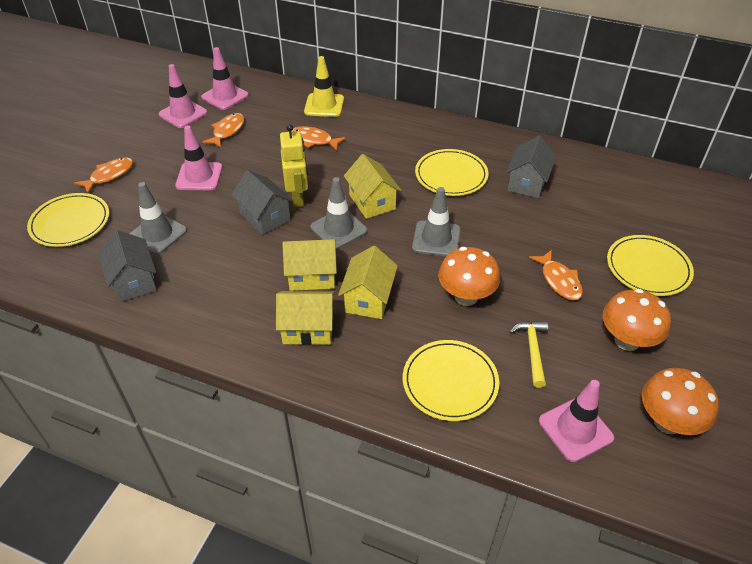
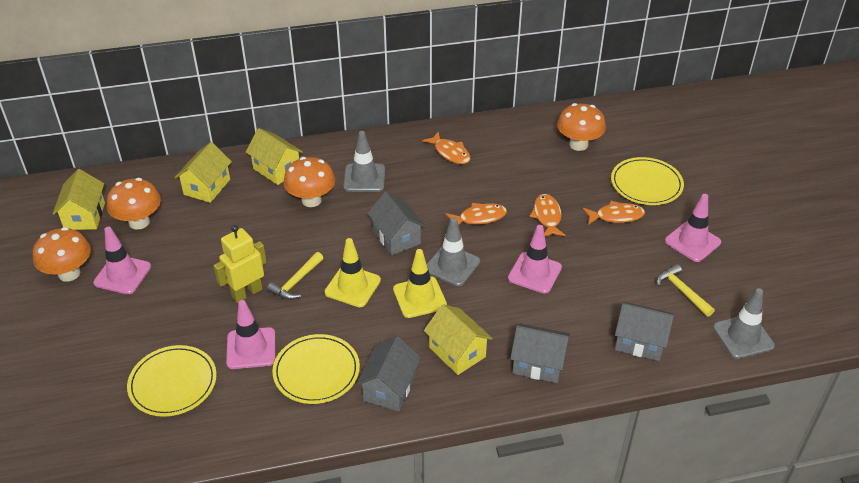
grey house: 3 -> 4
orange mushroom: 3 -> 4
yellow hammer: 1 -> 2
yellow plate: 4 -> 3
yellow traffic cone: 1 -> 2

